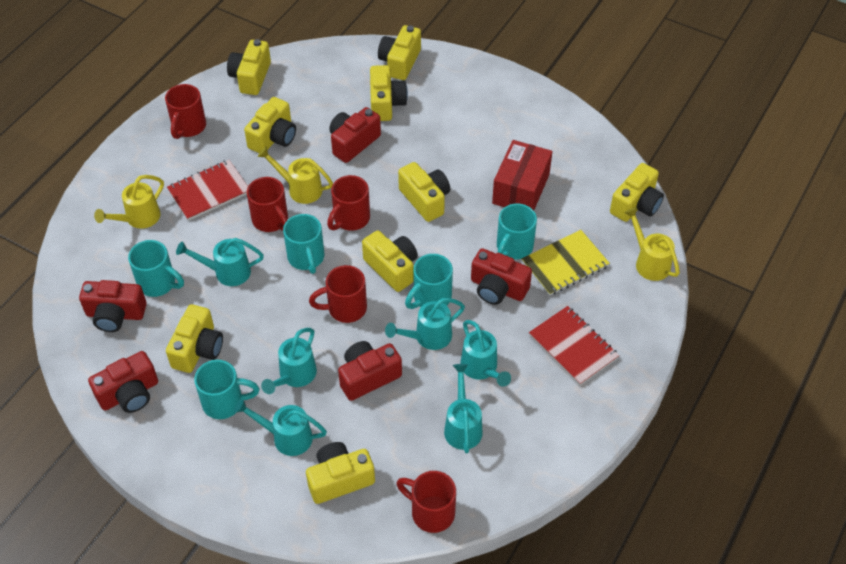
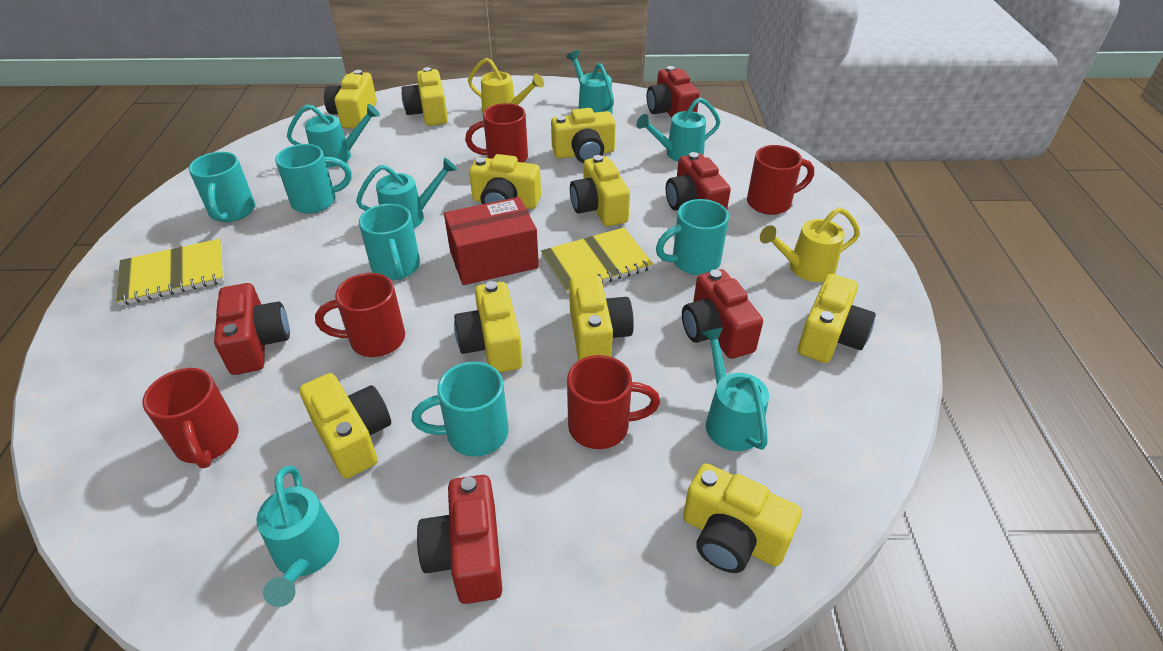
red notebook: 2 -> 0
yellow camera: 9 -> 10
yellow notebook: 1 -> 2
yellow watering can: 3 -> 2

